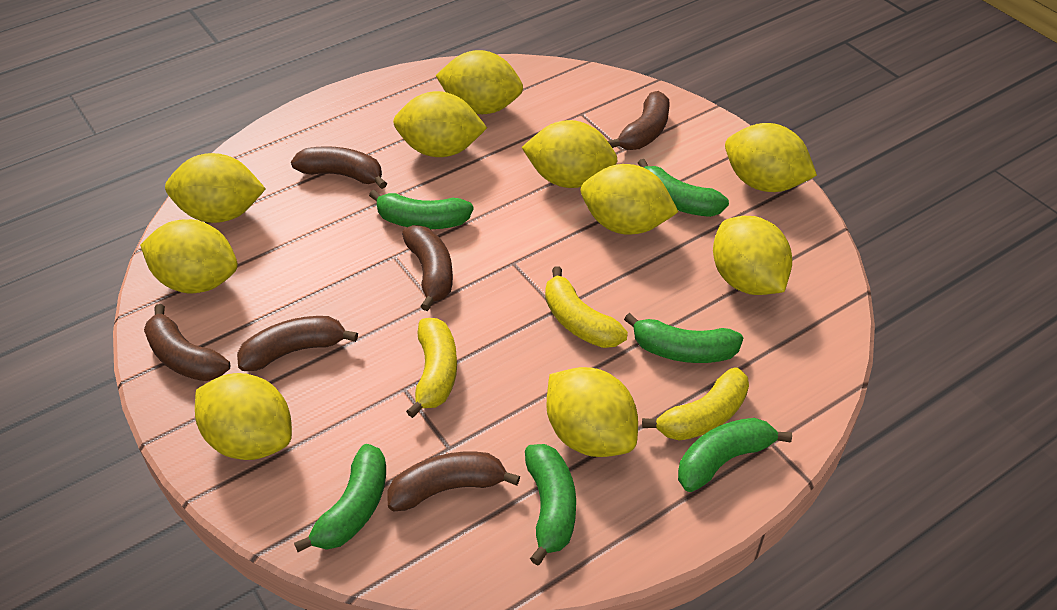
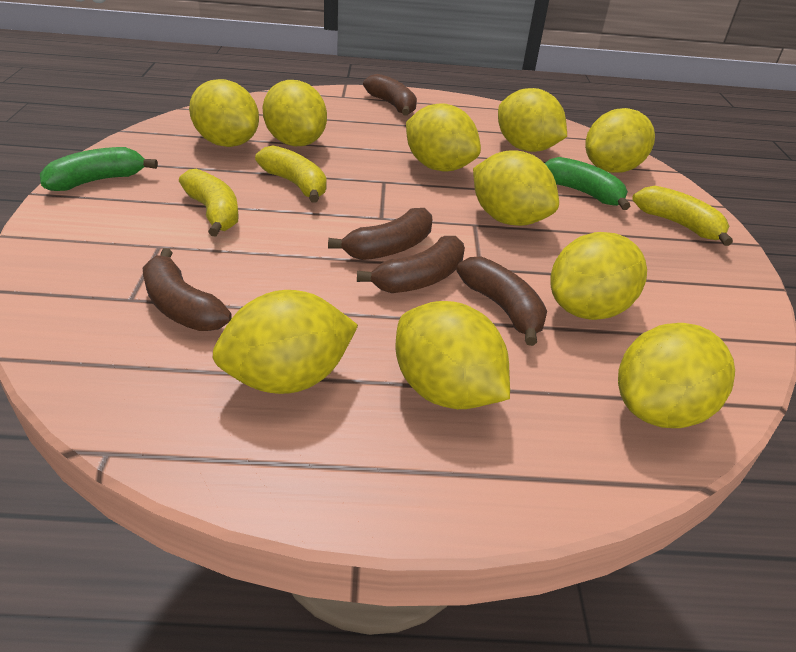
brown banana: 6 -> 5
green banana: 6 -> 2

